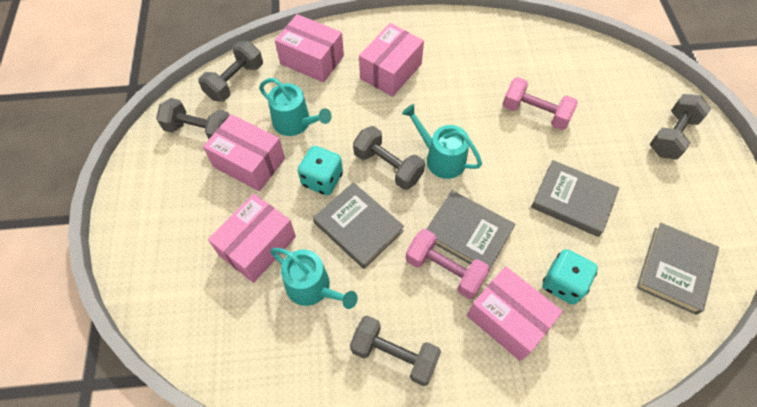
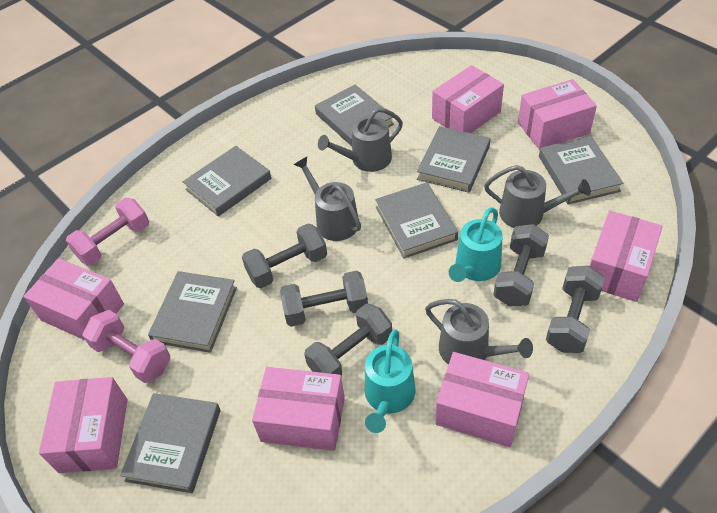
grey book: 4 -> 7
grey watering can: 0 -> 4
pink box: 5 -> 7
turquoise dice: 2 -> 0
turquoise watering can: 3 -> 2

